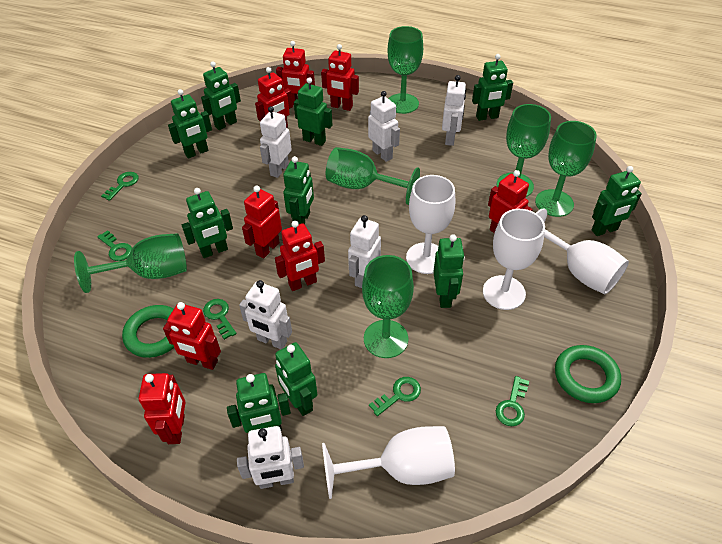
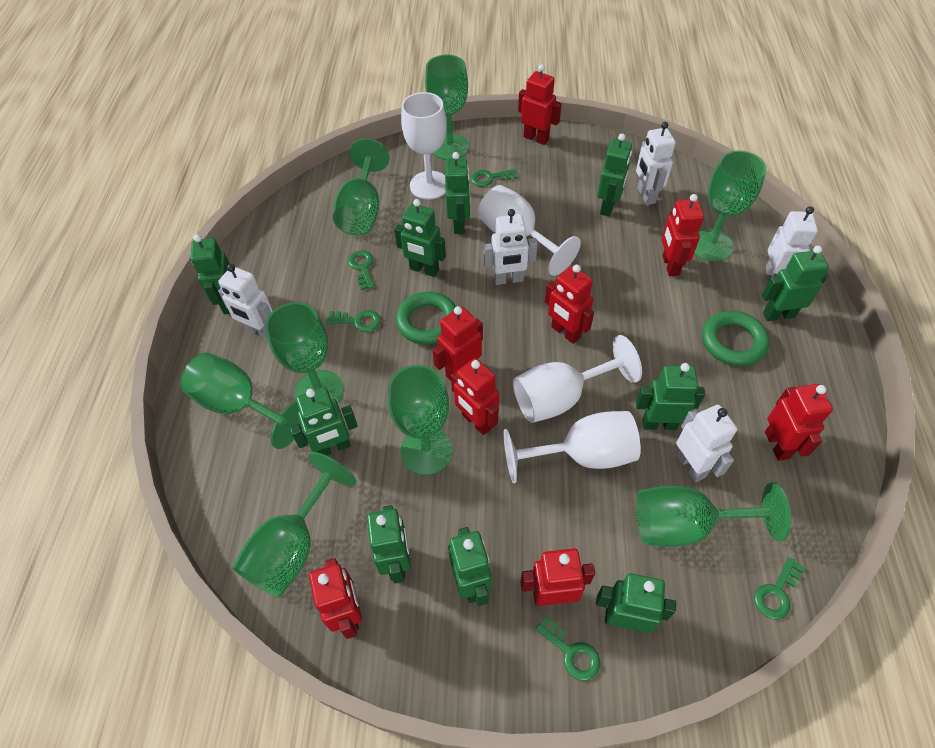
green goblet: 6 -> 8
white robot: 6 -> 5

